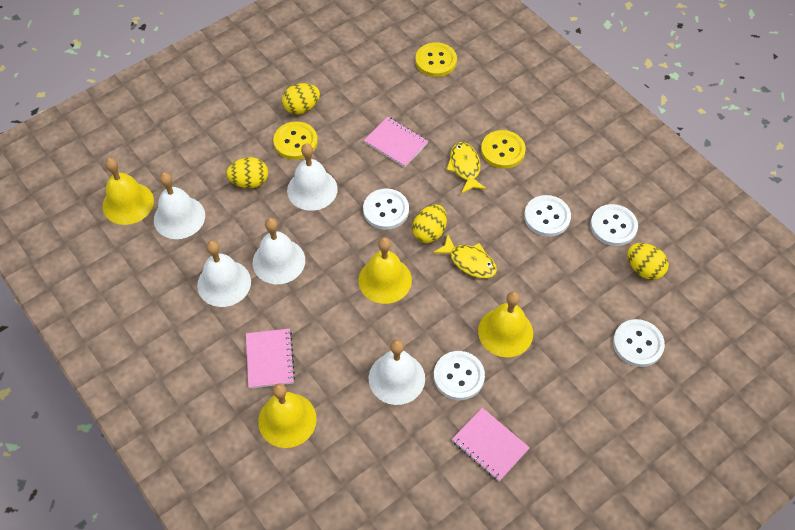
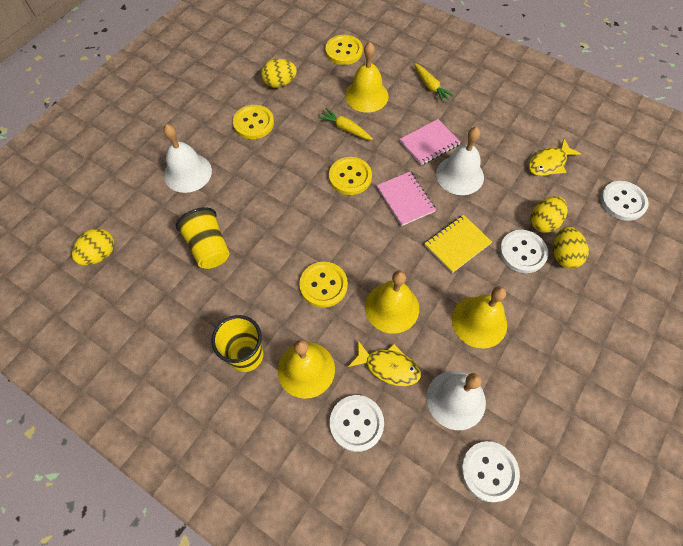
pink notebook: 3 -> 2
white bell: 5 -> 3
white button: 5 -> 4
yellow button: 3 -> 4
yellow carrot: 0 -> 2
yellow cup: 0 -> 2
yellow notebook: 0 -> 1

